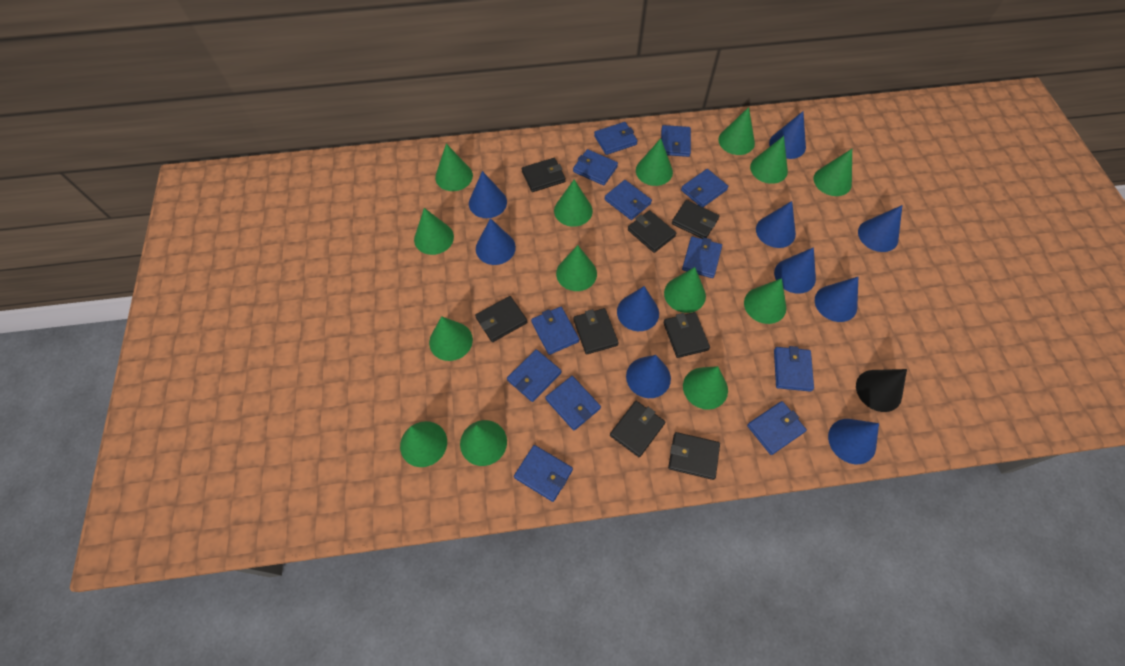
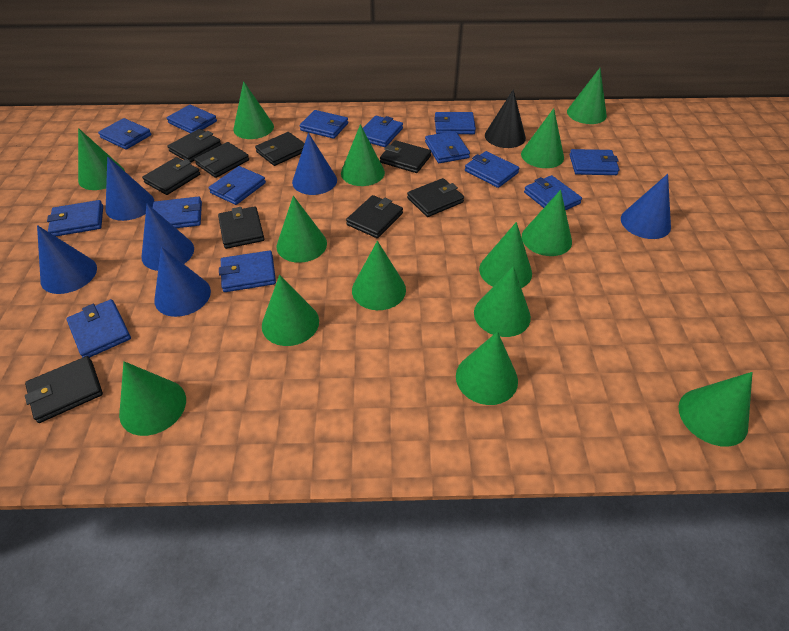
black wallet: 8 -> 9
blue cone: 10 -> 6
blue wallet: 12 -> 14

